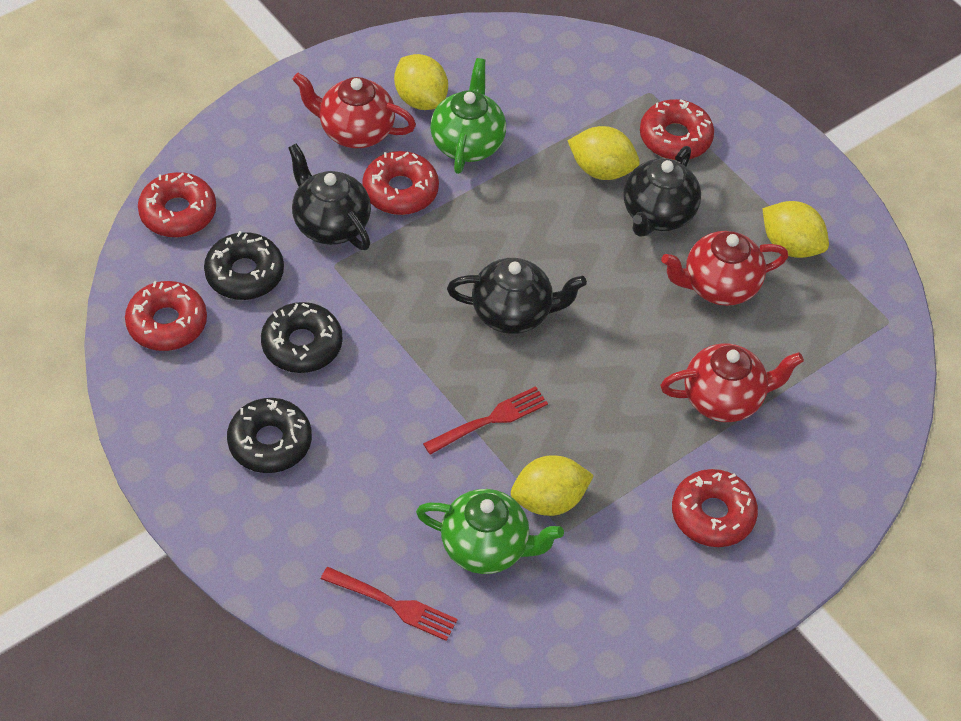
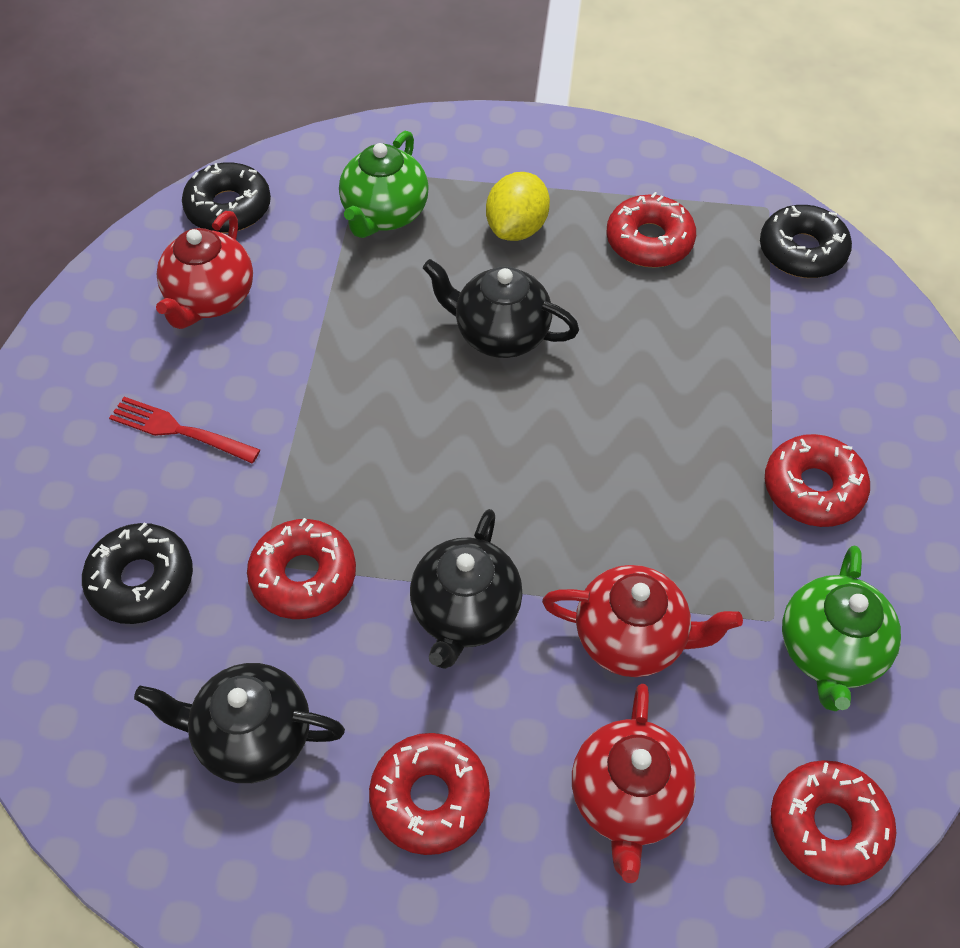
red fork: 2 -> 1
yellow lemon: 4 -> 1

